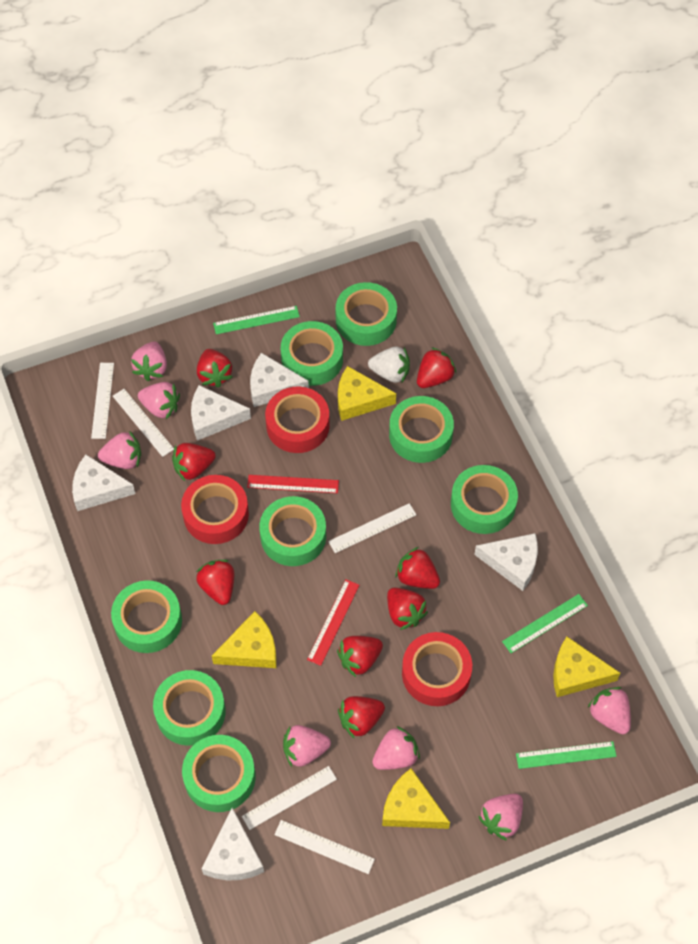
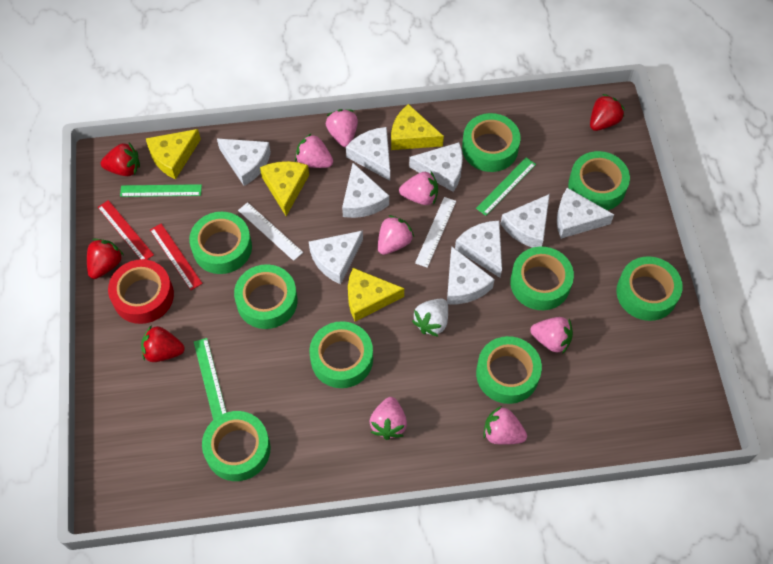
green tape: 8 -> 9
red strawberry: 8 -> 4
red tape: 3 -> 1
white cheese: 5 -> 9
white ruler: 5 -> 2

